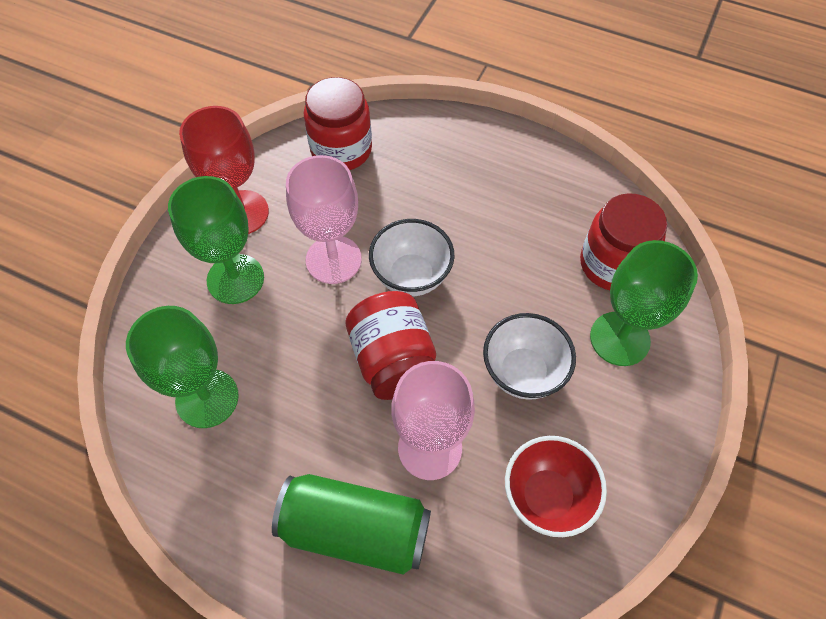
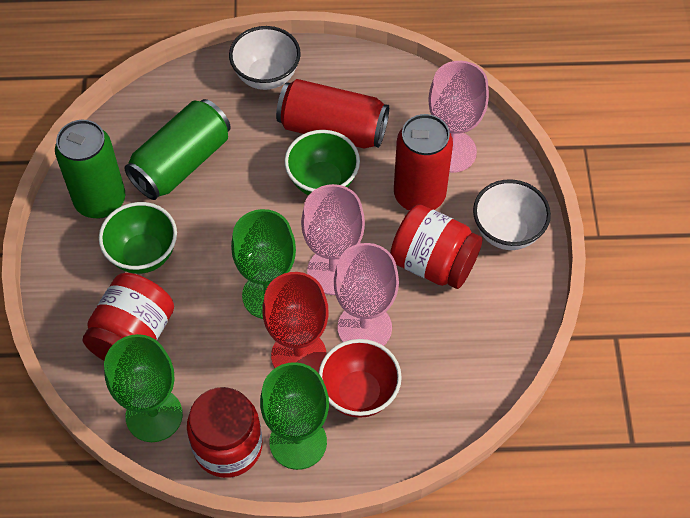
green bowl: 0 -> 2
green can: 1 -> 2
pink goblet: 2 -> 3
red can: 0 -> 2

